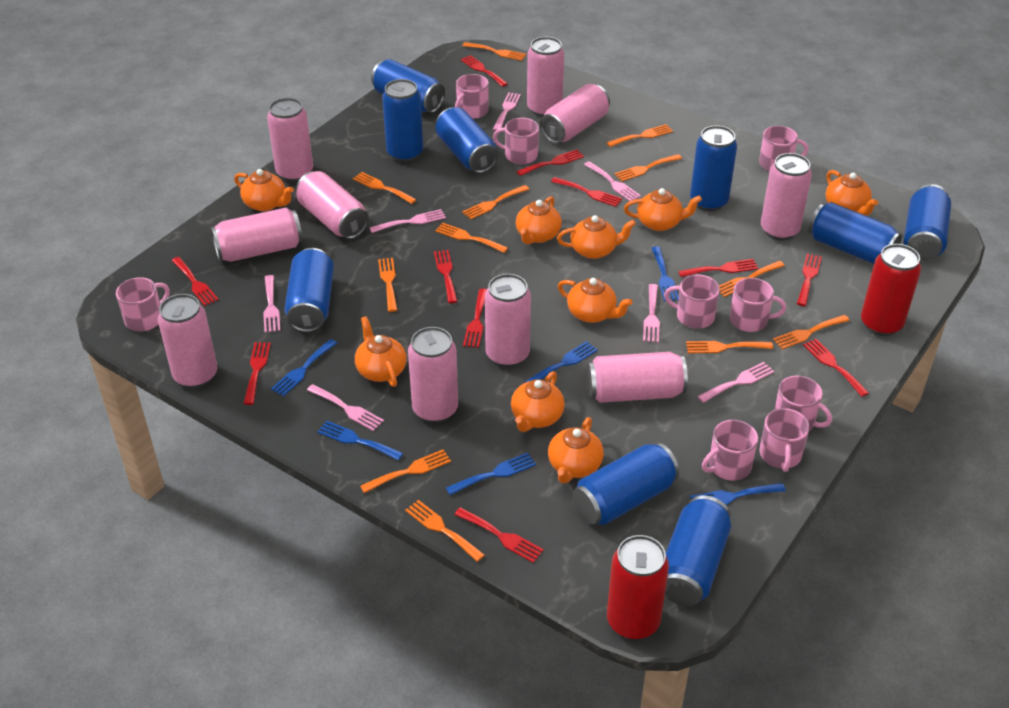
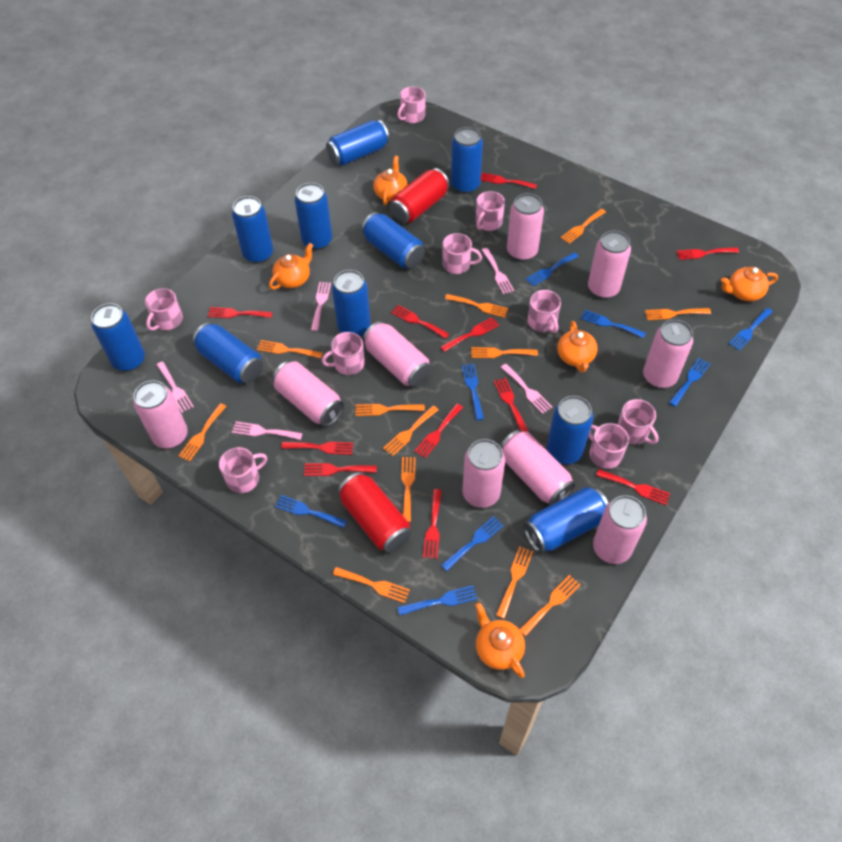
blue can: 9 -> 10
blue fork: 6 -> 8
orange teapot: 9 -> 5
pink can: 10 -> 9
pink fork: 7 -> 5

